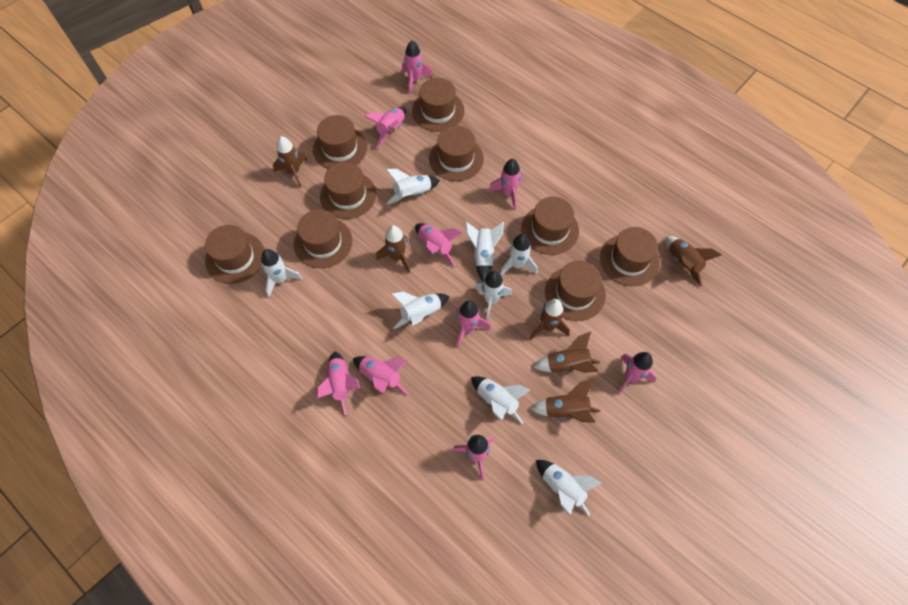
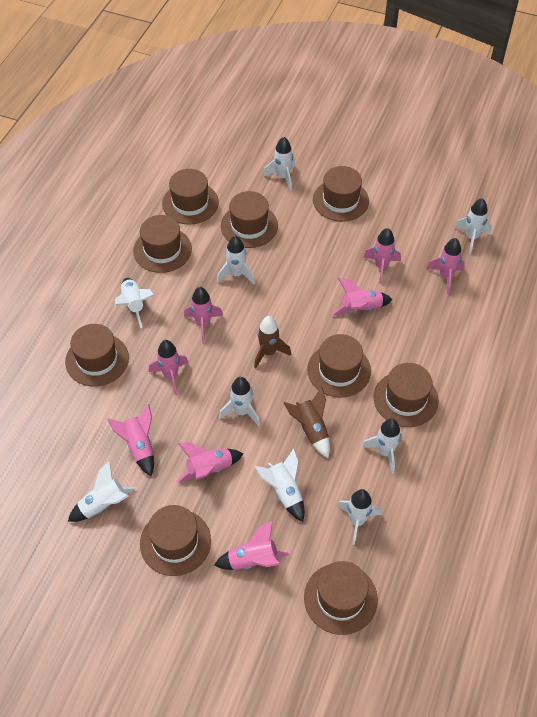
brown rocket: 6 -> 2
pink rocket: 9 -> 8
white rocket: 8 -> 9

